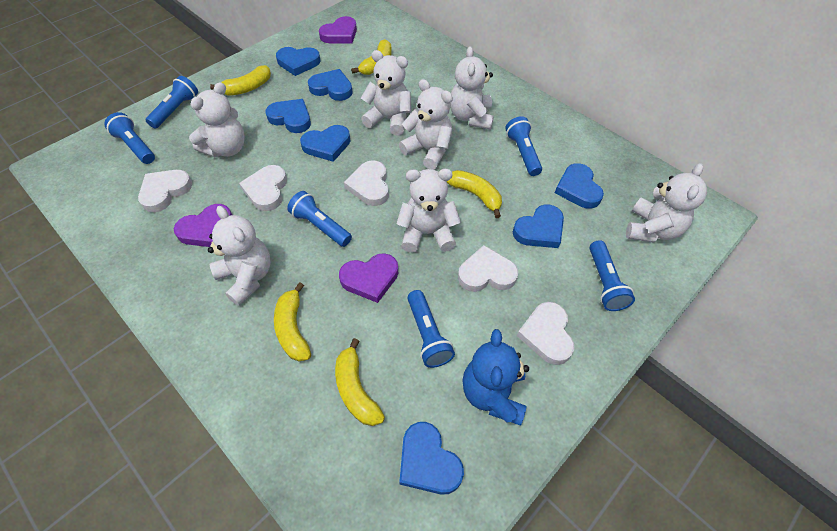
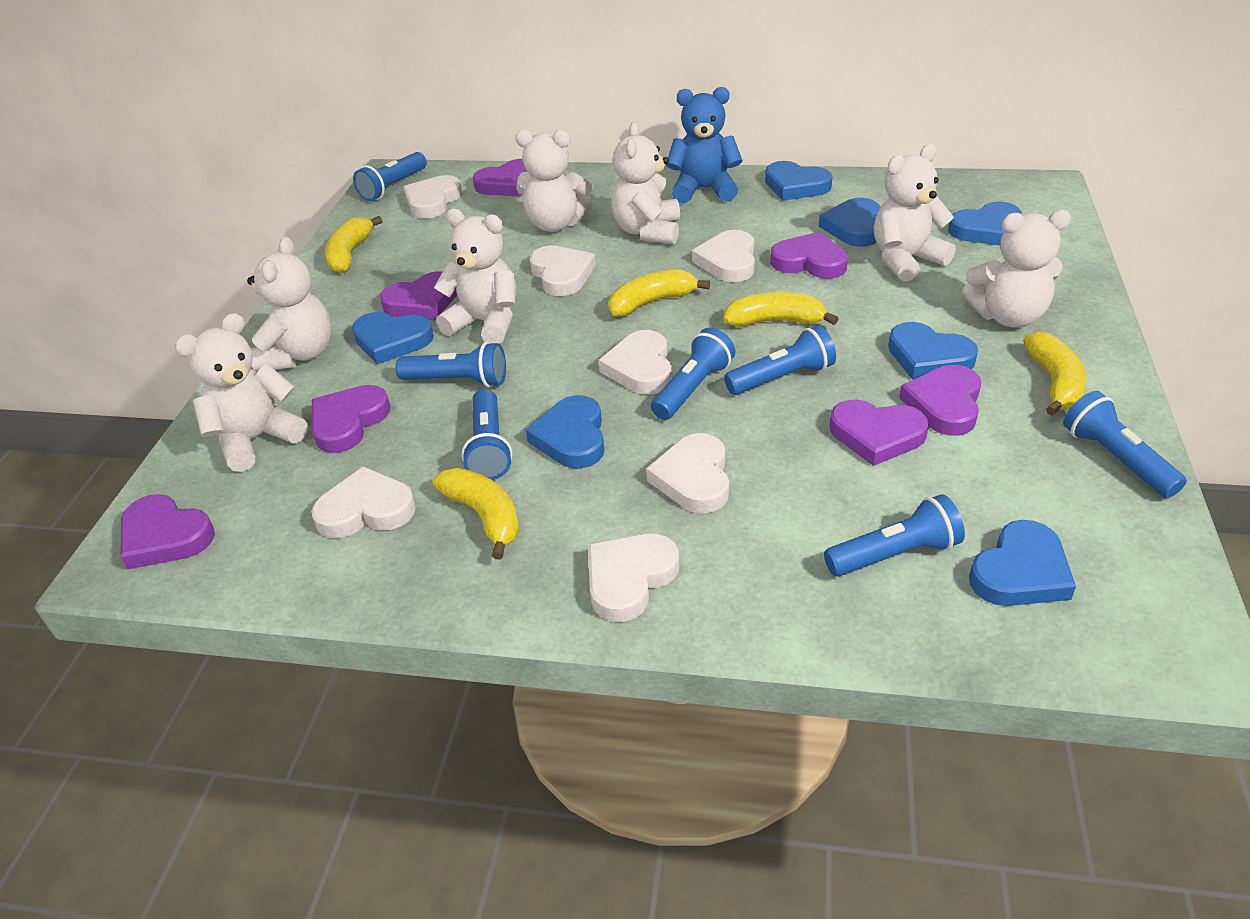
blue flashlight: 6 -> 7
purple heart: 3 -> 7
white heart: 5 -> 7

